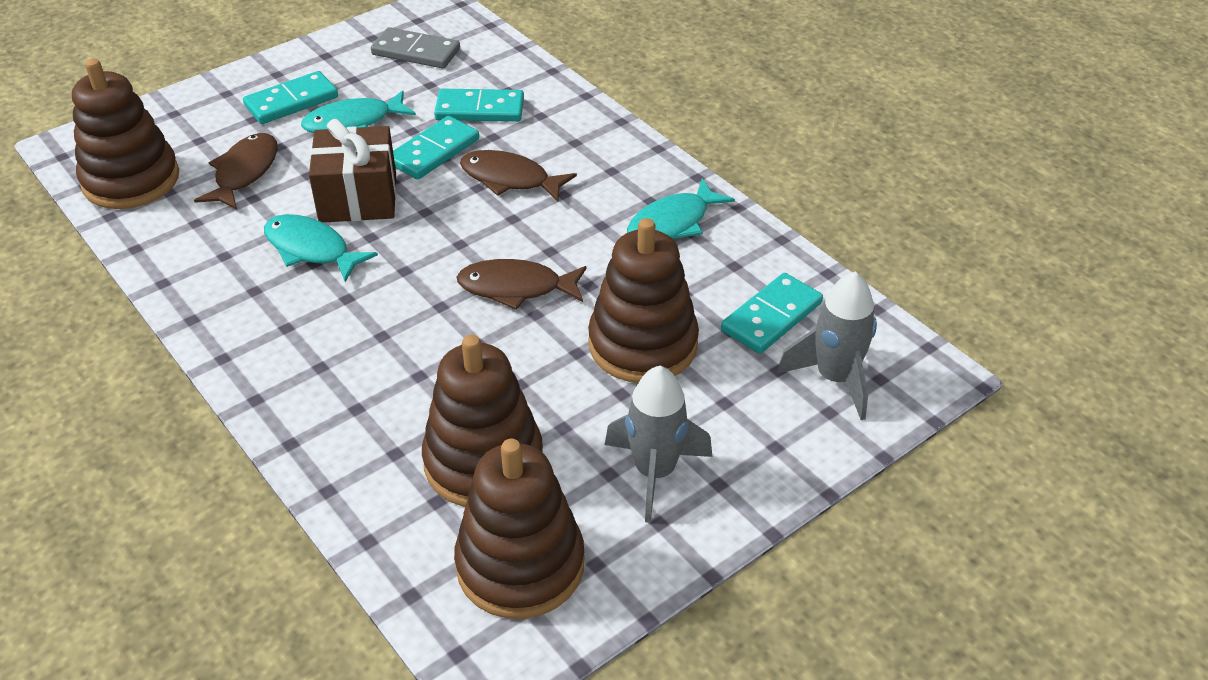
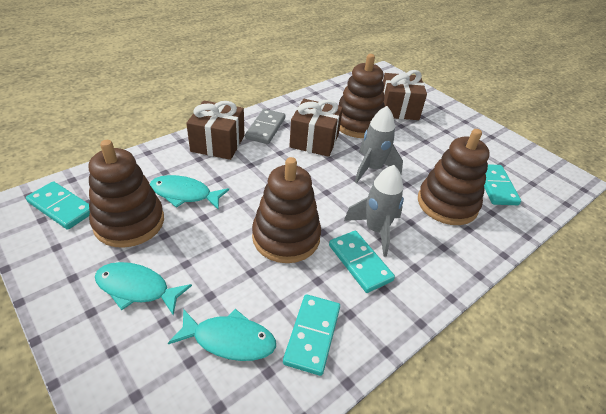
brown fish: 3 -> 0
brown gift: 1 -> 3

